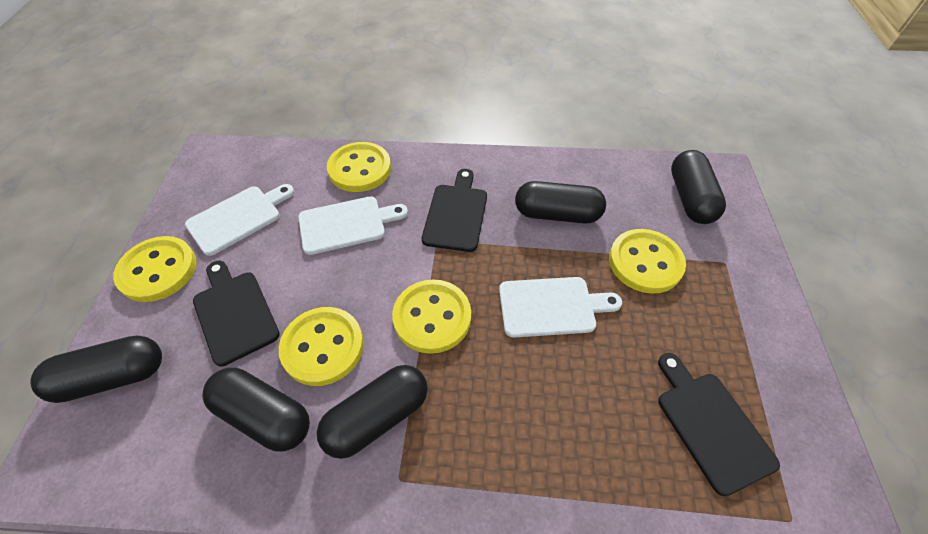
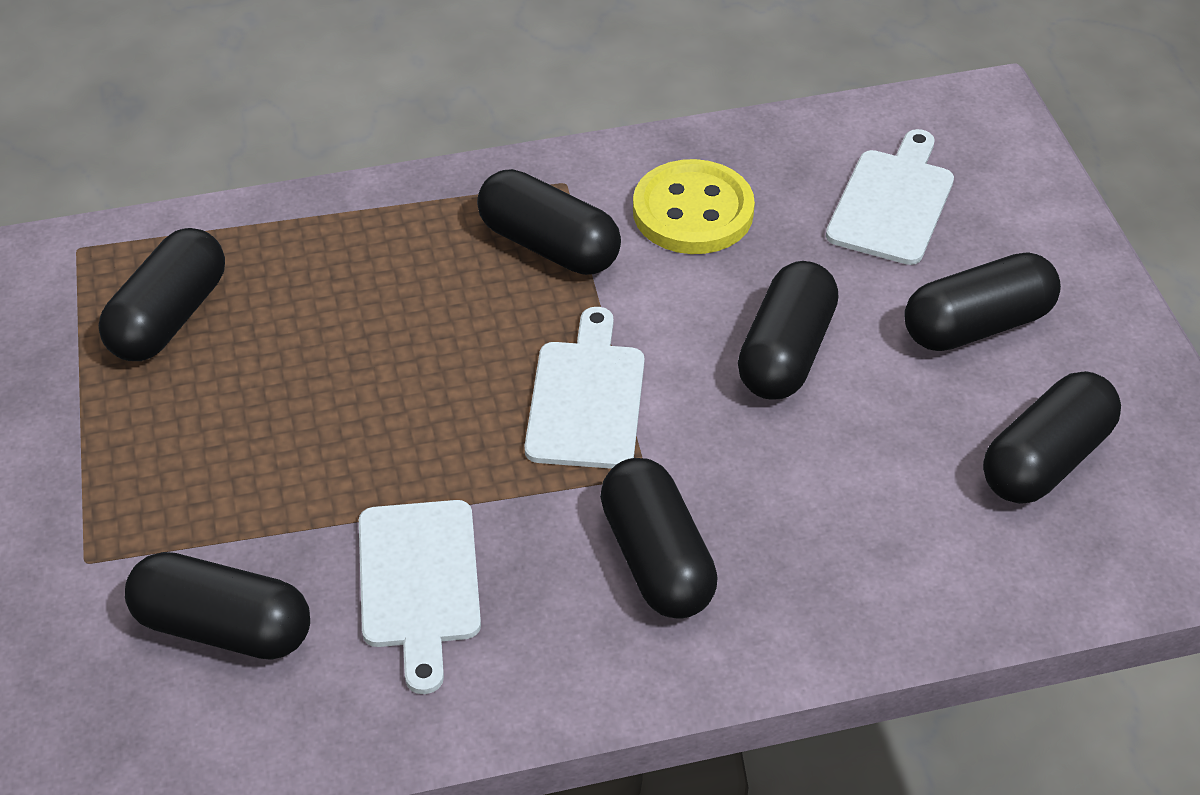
black capsule: 5 -> 7
black cutting board: 3 -> 0
yellow button: 5 -> 1

